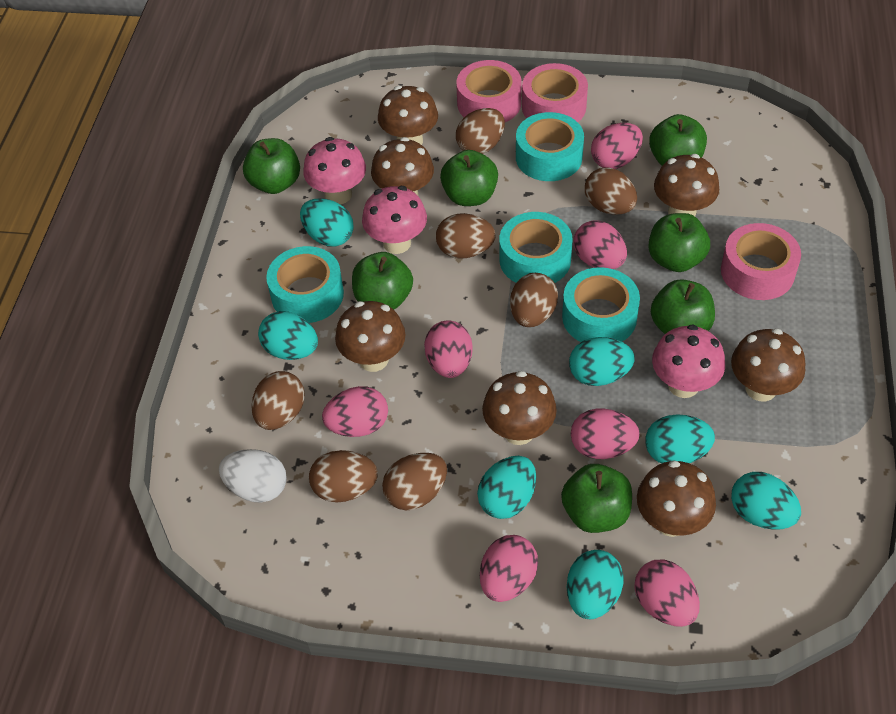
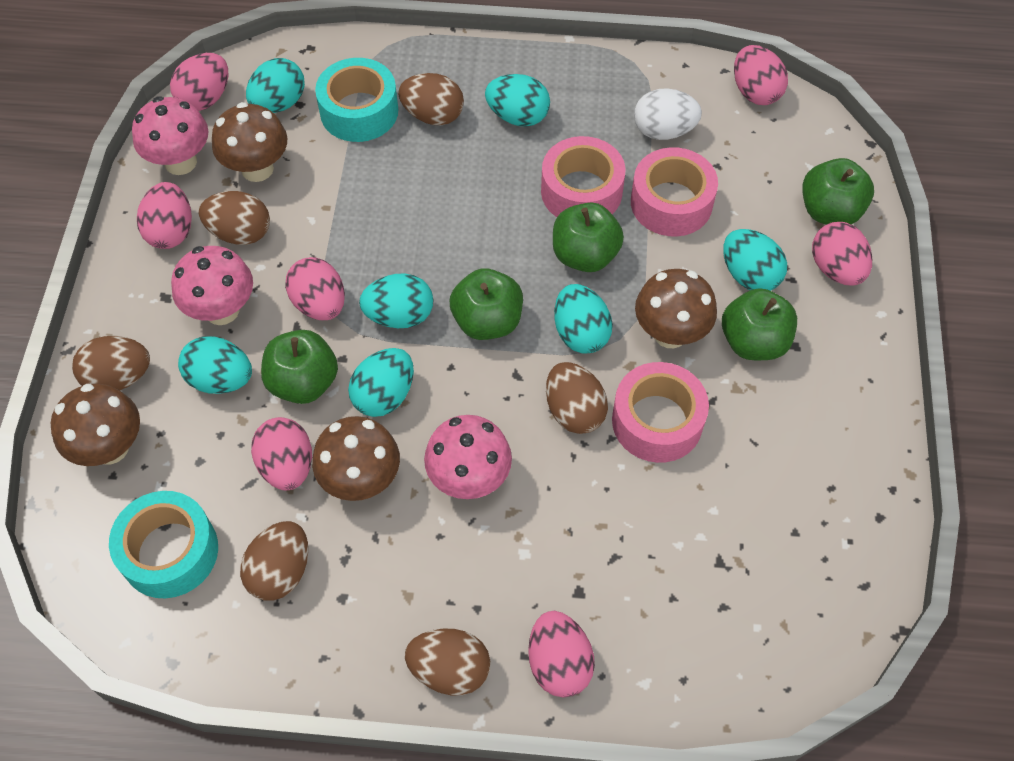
brown egg: 7 -> 6
brown mushroom: 7 -> 4
green apple: 7 -> 5
turquoise tape: 4 -> 2

